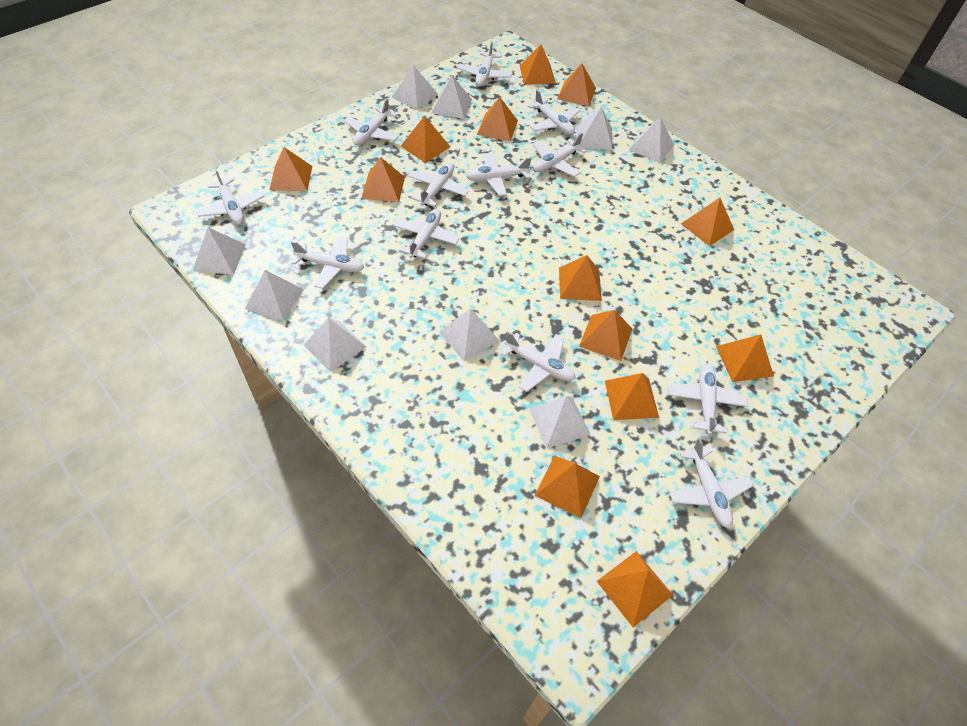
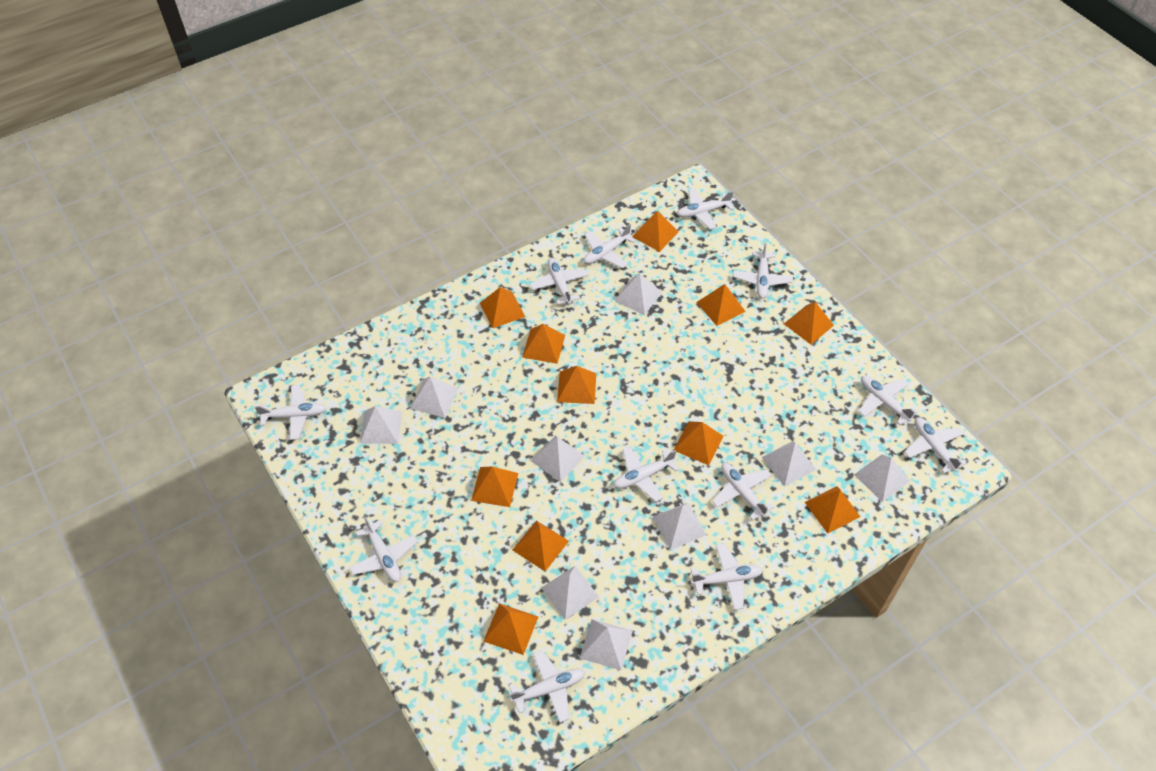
orange pyramid: 13 -> 11

